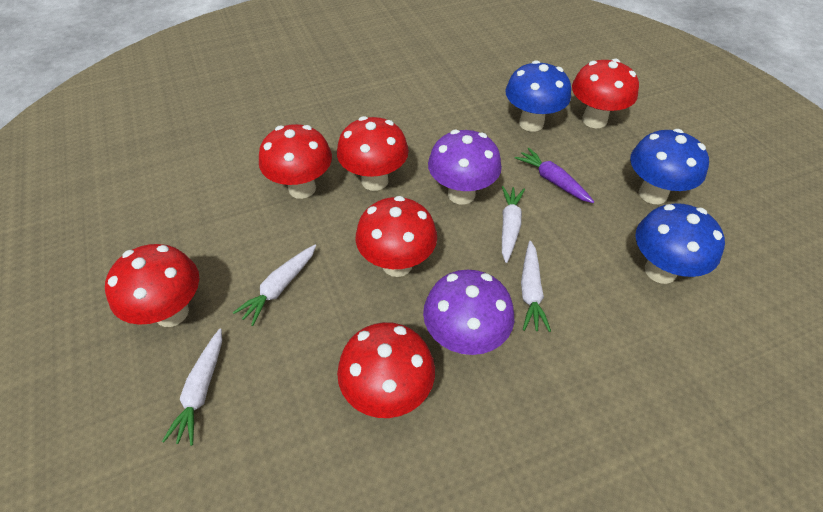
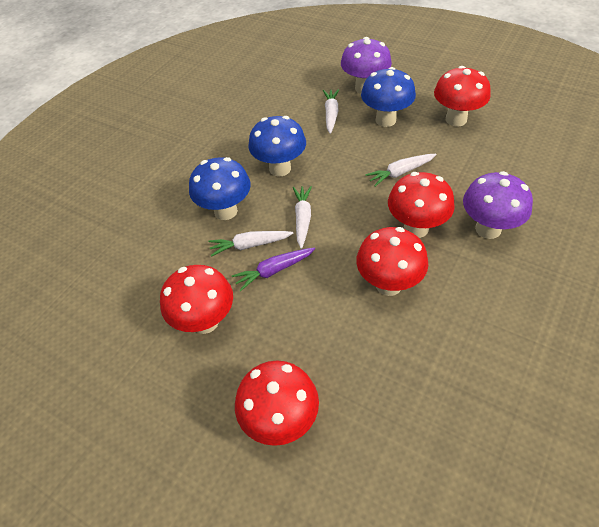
red mushroom: 6 -> 5

